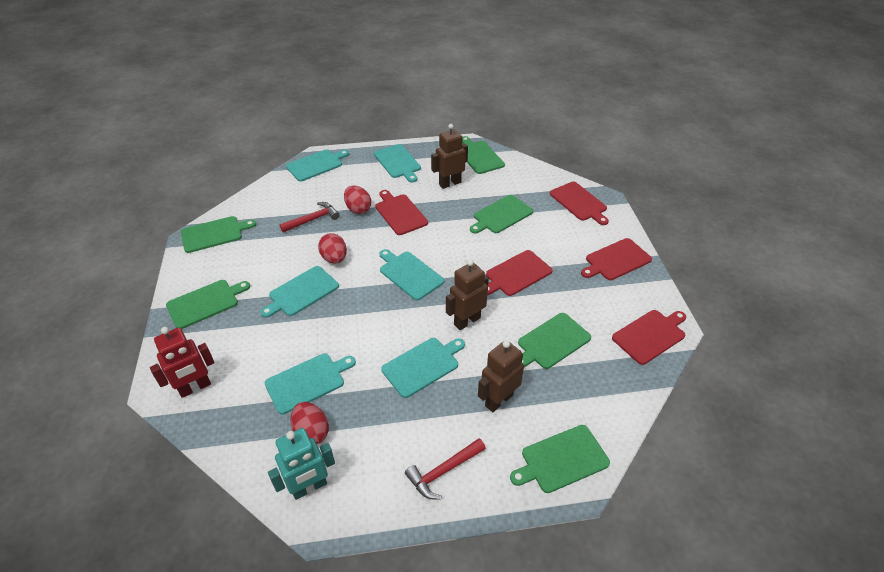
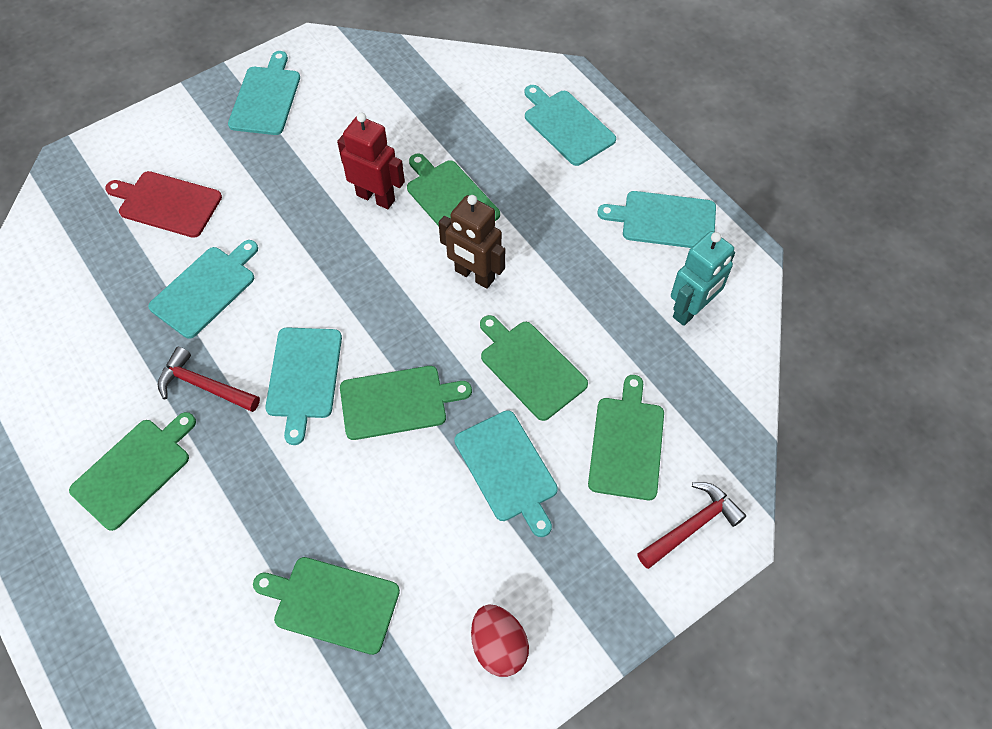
brown robot: 3 -> 1
red cutting board: 5 -> 1
red egg: 3 -> 1

